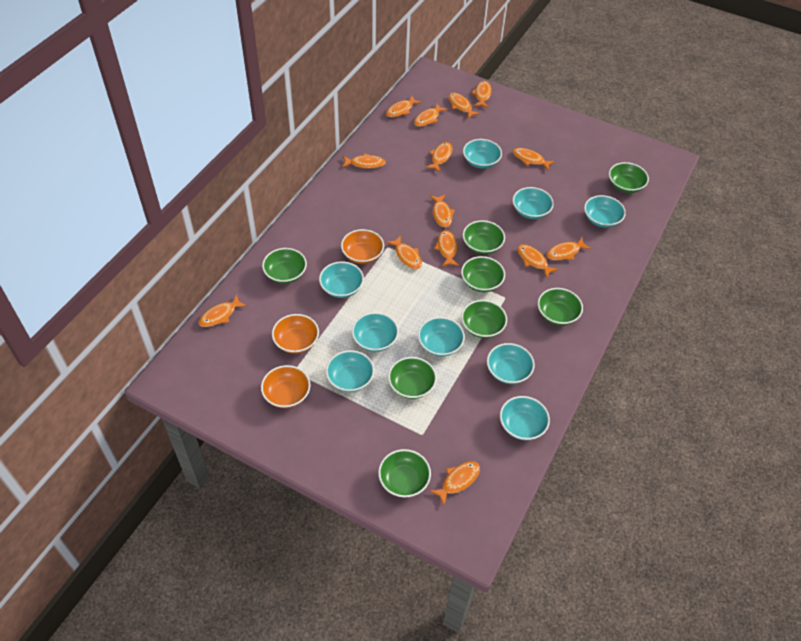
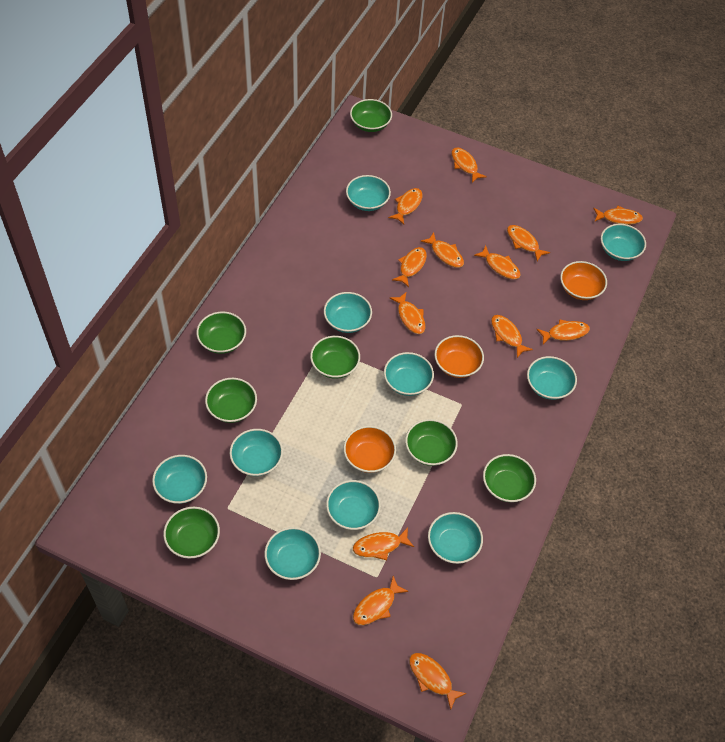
green bowl: 8 -> 7
orange fish: 14 -> 13
turquoise bowl: 9 -> 10

